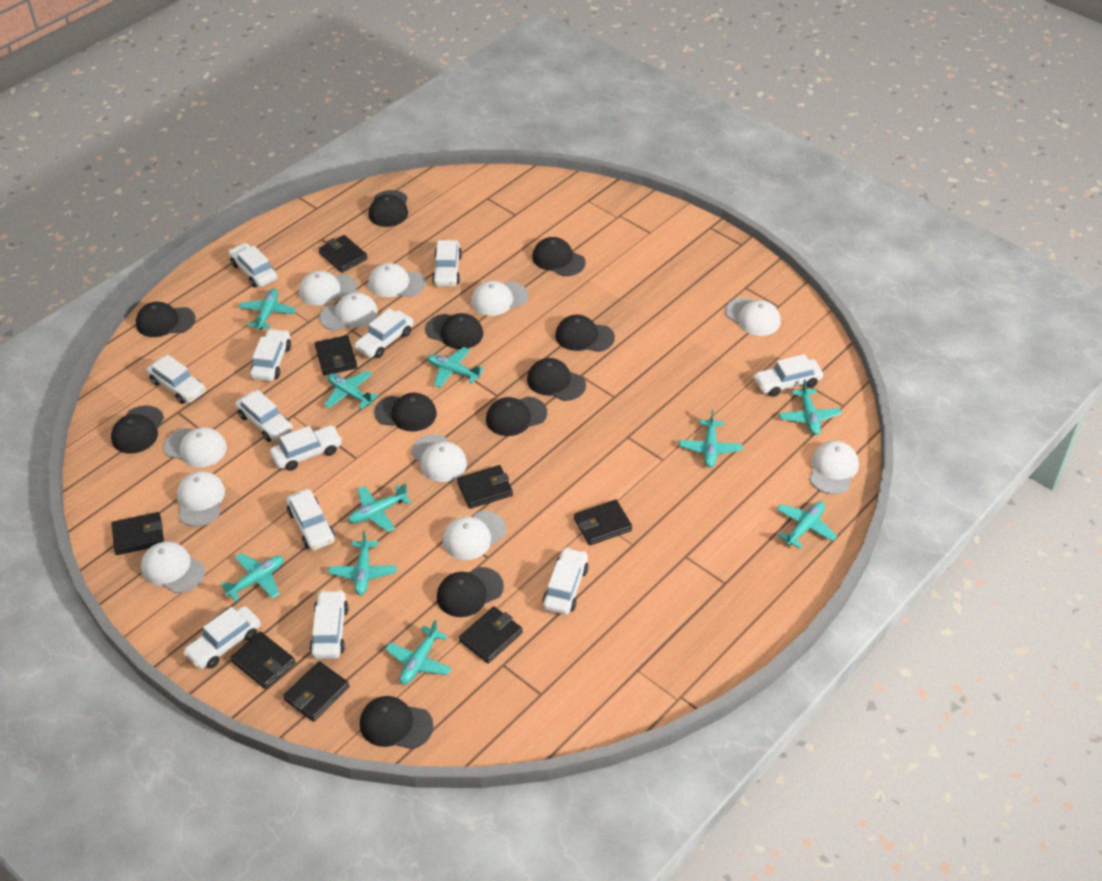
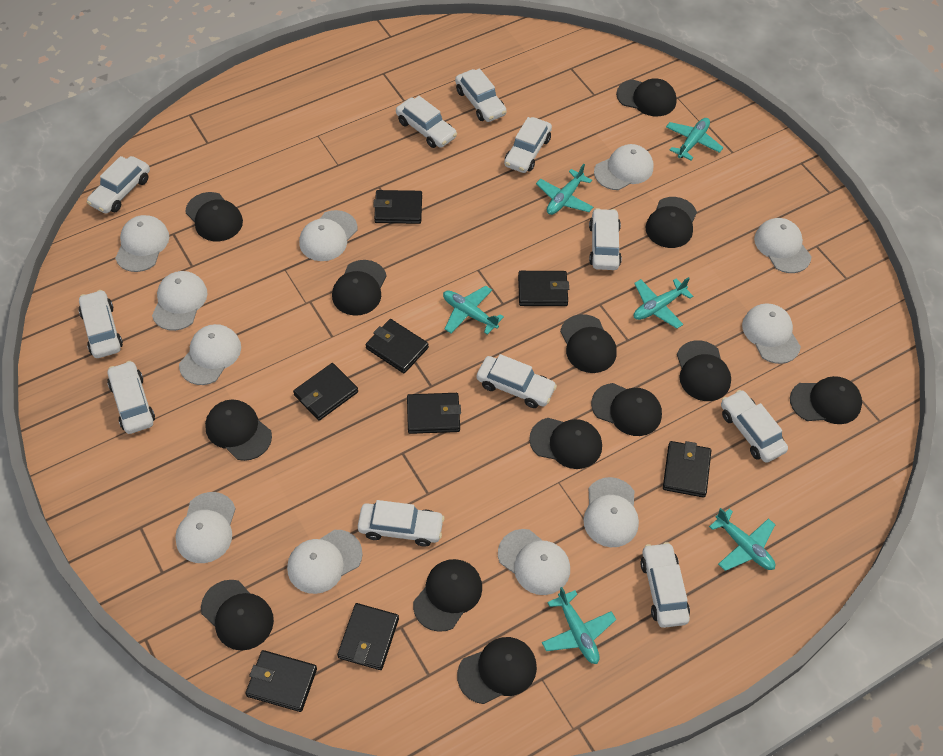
black cap: 11 -> 13
turquoise plane: 10 -> 6
white car: 12 -> 11

